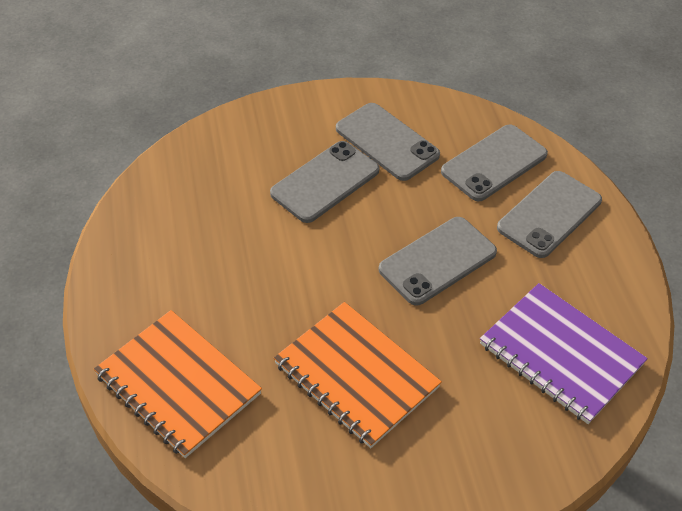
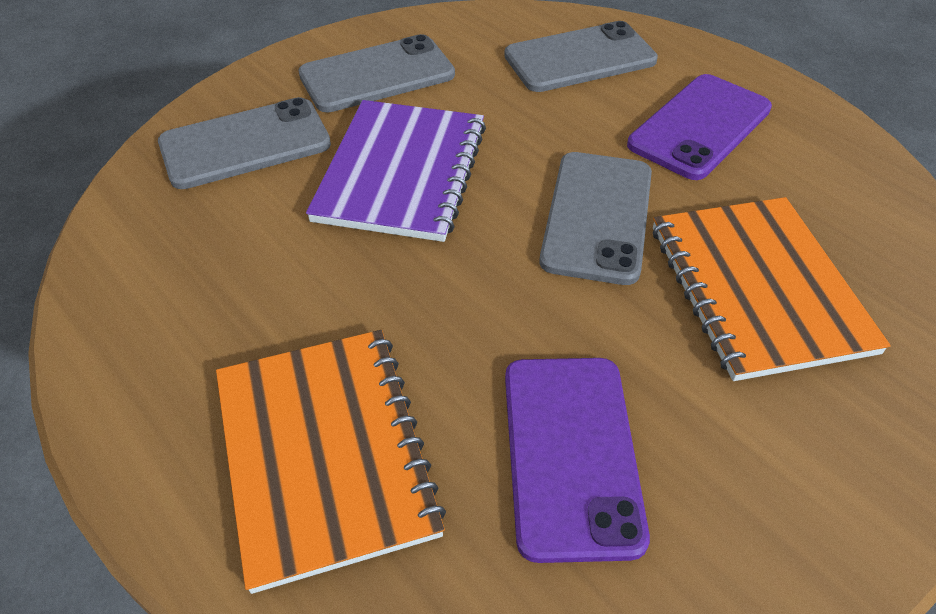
grey phone: 5 -> 4
purple phone: 0 -> 2

